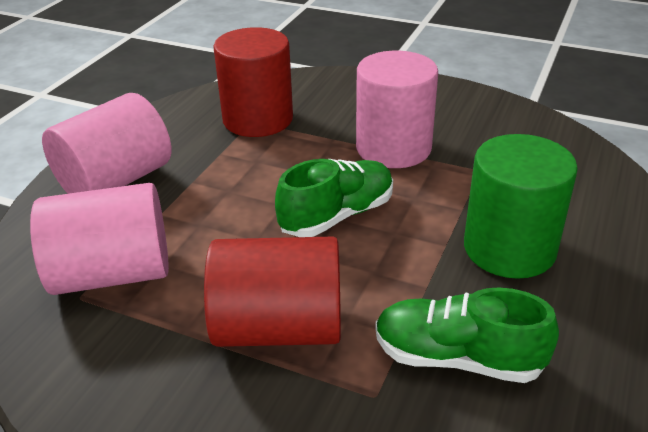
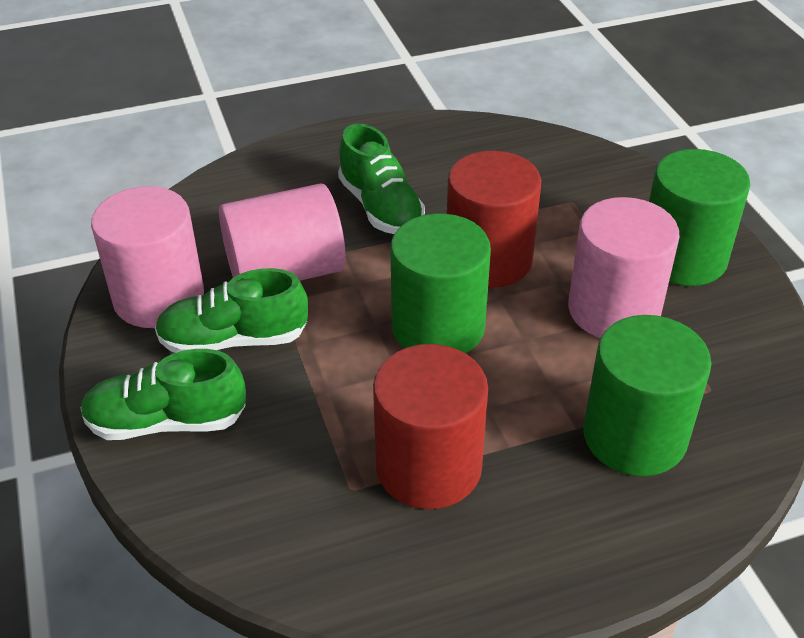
green cylinder: 1 -> 3
green shoe: 2 -> 3

